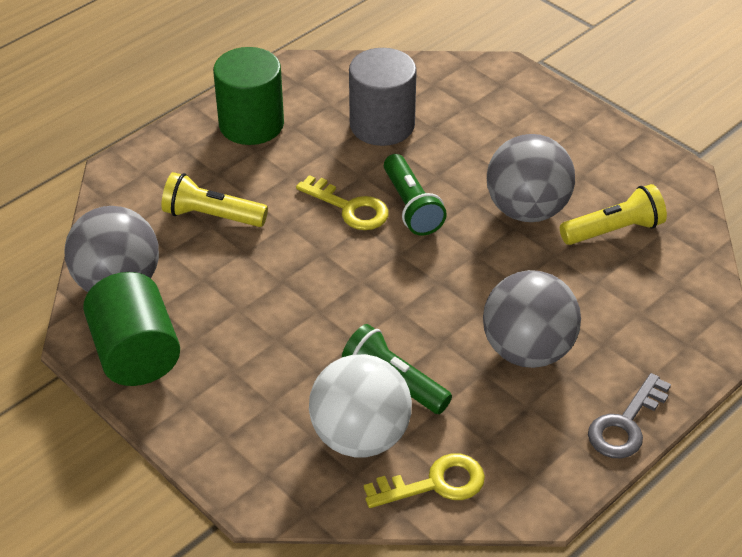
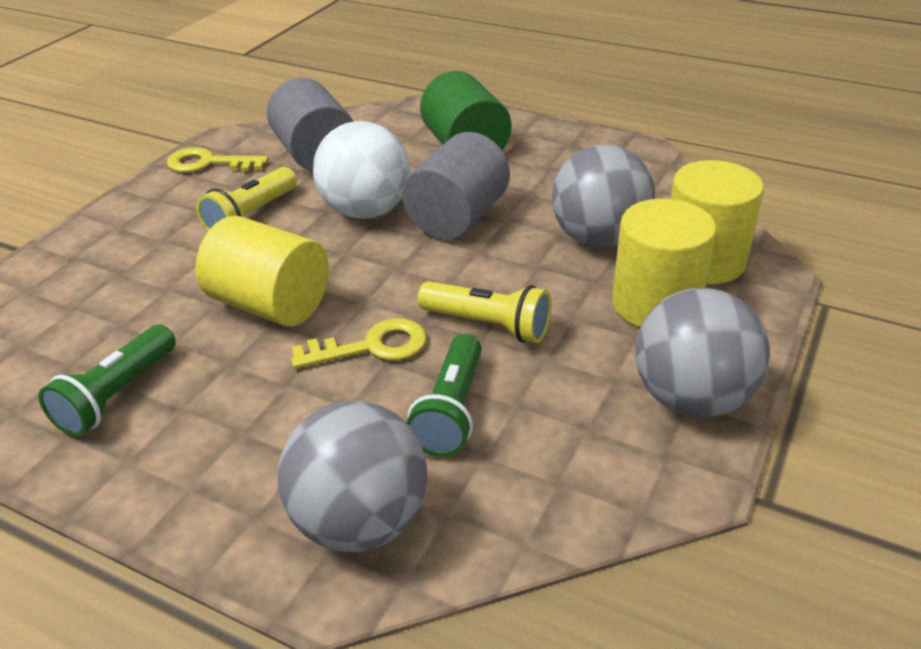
green cylinder: 2 -> 1
grey cylinder: 1 -> 2
grey key: 1 -> 0
yellow cylinder: 0 -> 3

